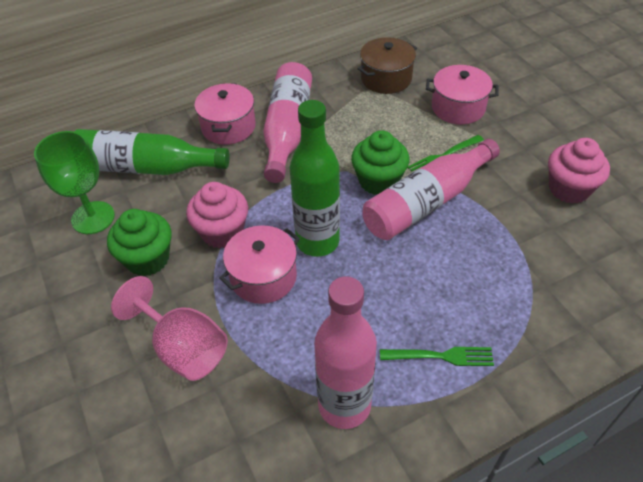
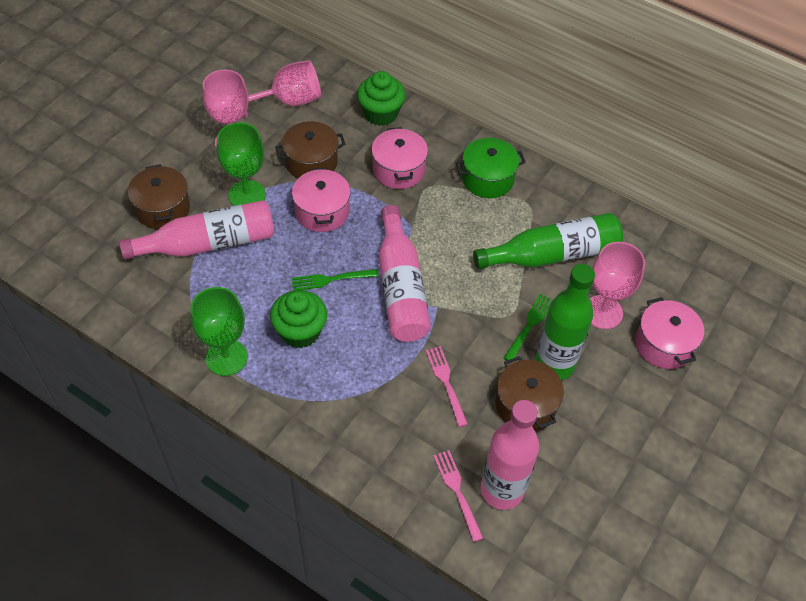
brown pot: 1 -> 3
green goblet: 1 -> 2
green pot: 0 -> 1
pink cupcake: 2 -> 0
pink fork: 0 -> 2
pink goblet: 1 -> 3

